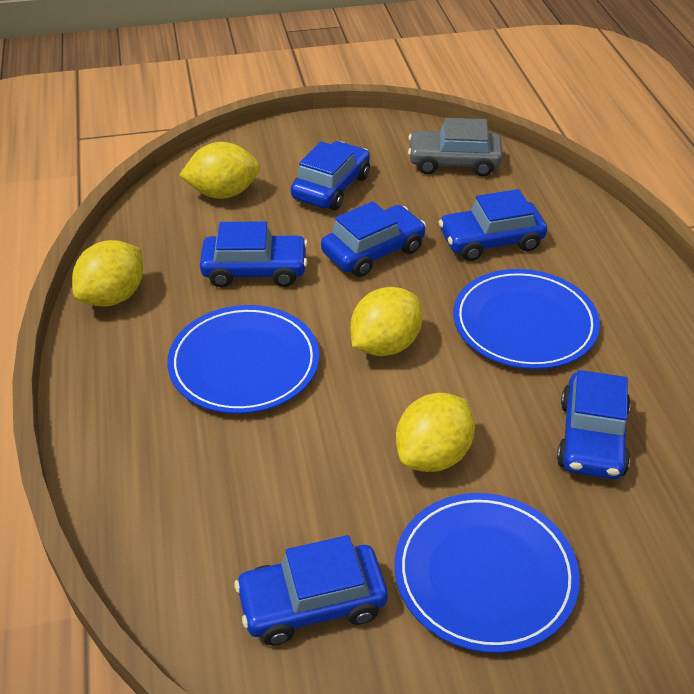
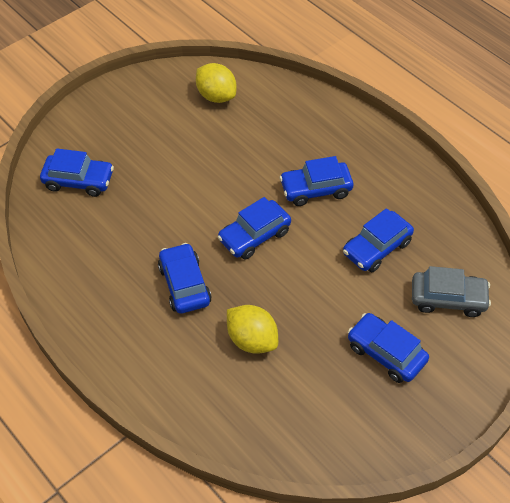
blue plate: 3 -> 0
yellow lemon: 4 -> 2

